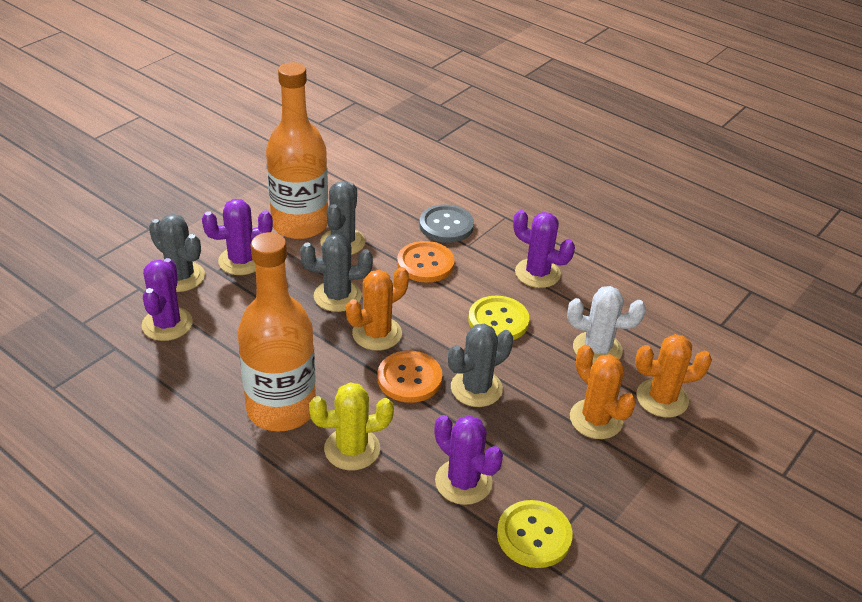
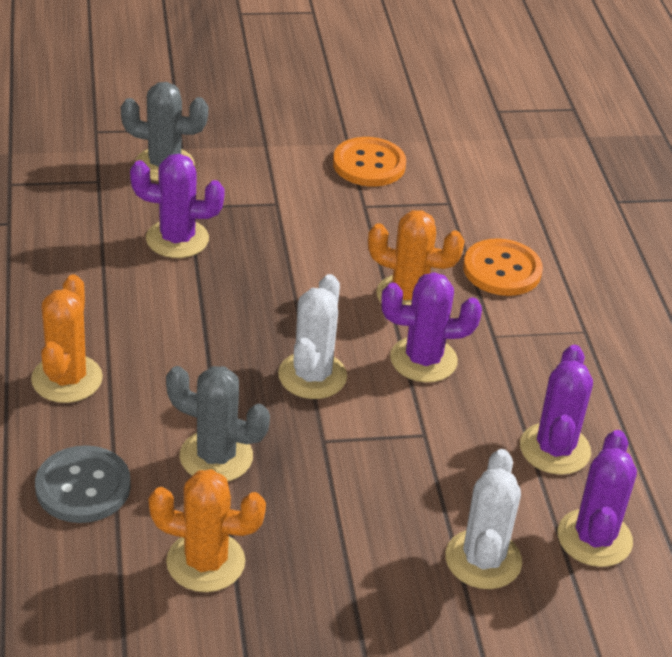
grey cactus: 4 -> 2
orange bottle: 2 -> 0
white cactus: 1 -> 2
yellow button: 2 -> 0
yellow cactus: 1 -> 0

